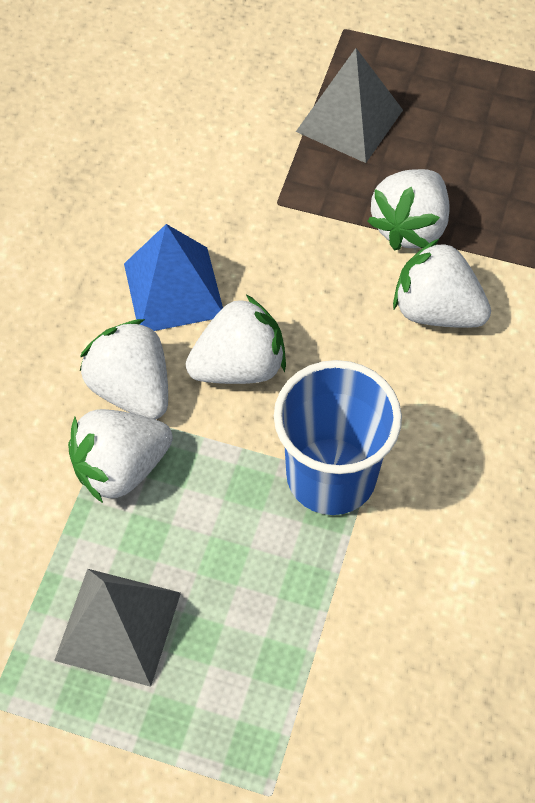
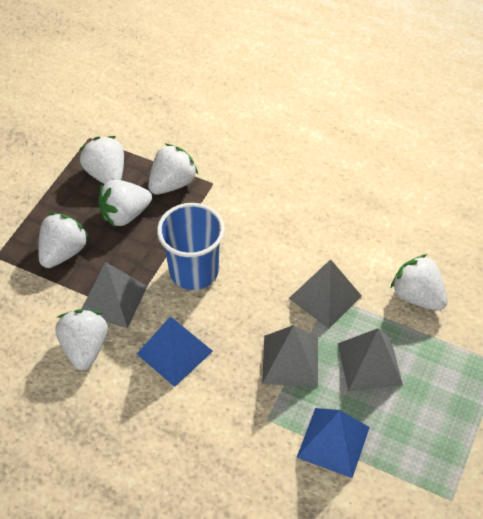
blue pyramid: 1 -> 2
grey pyramid: 2 -> 4
white strawberry: 5 -> 6

